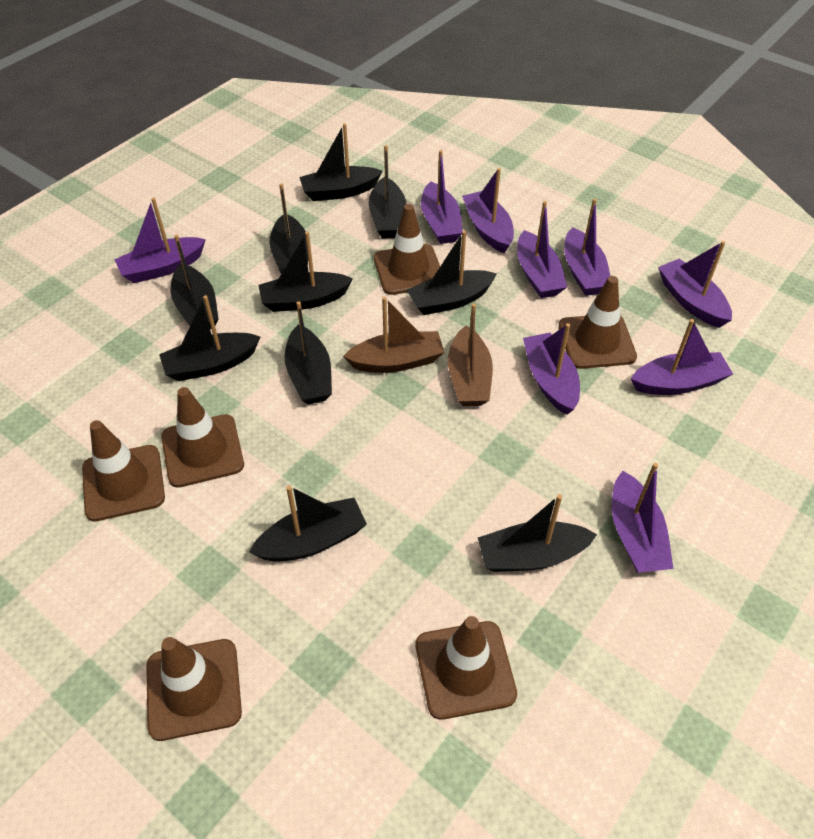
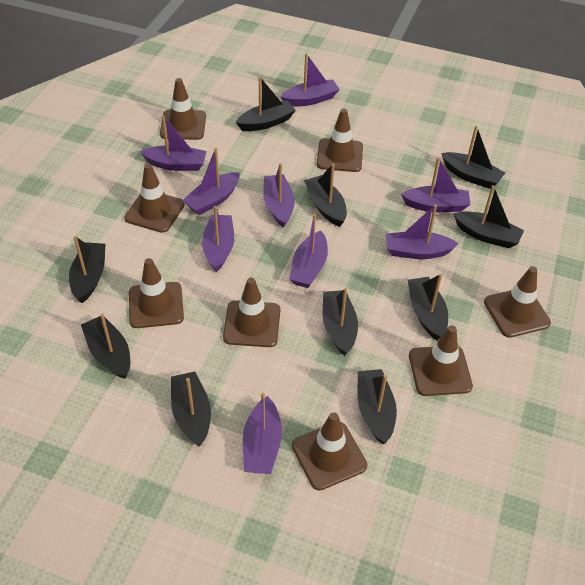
brown boat: 2 -> 0
brown traffic cone: 6 -> 8

